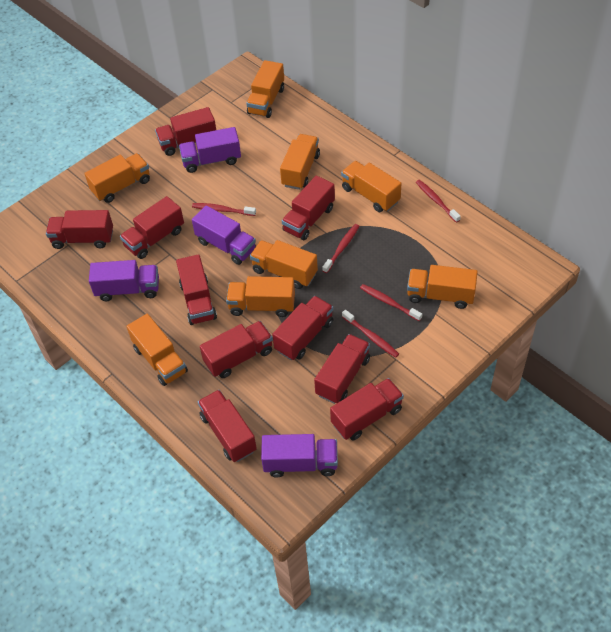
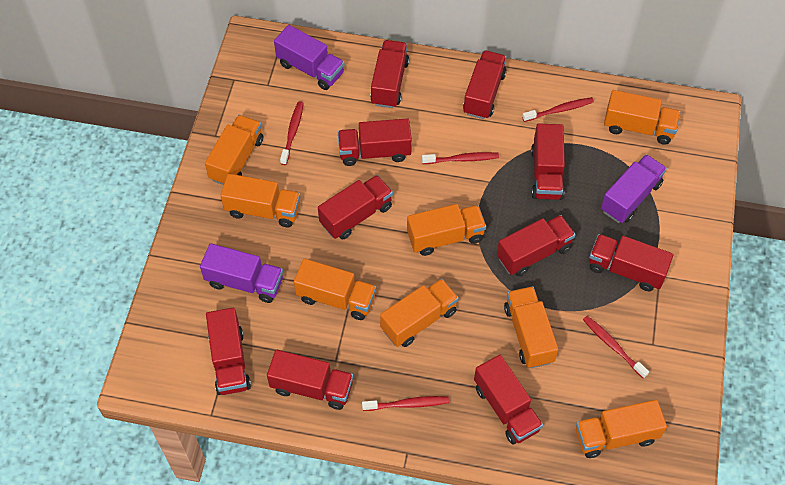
purple truck: 4 -> 3

